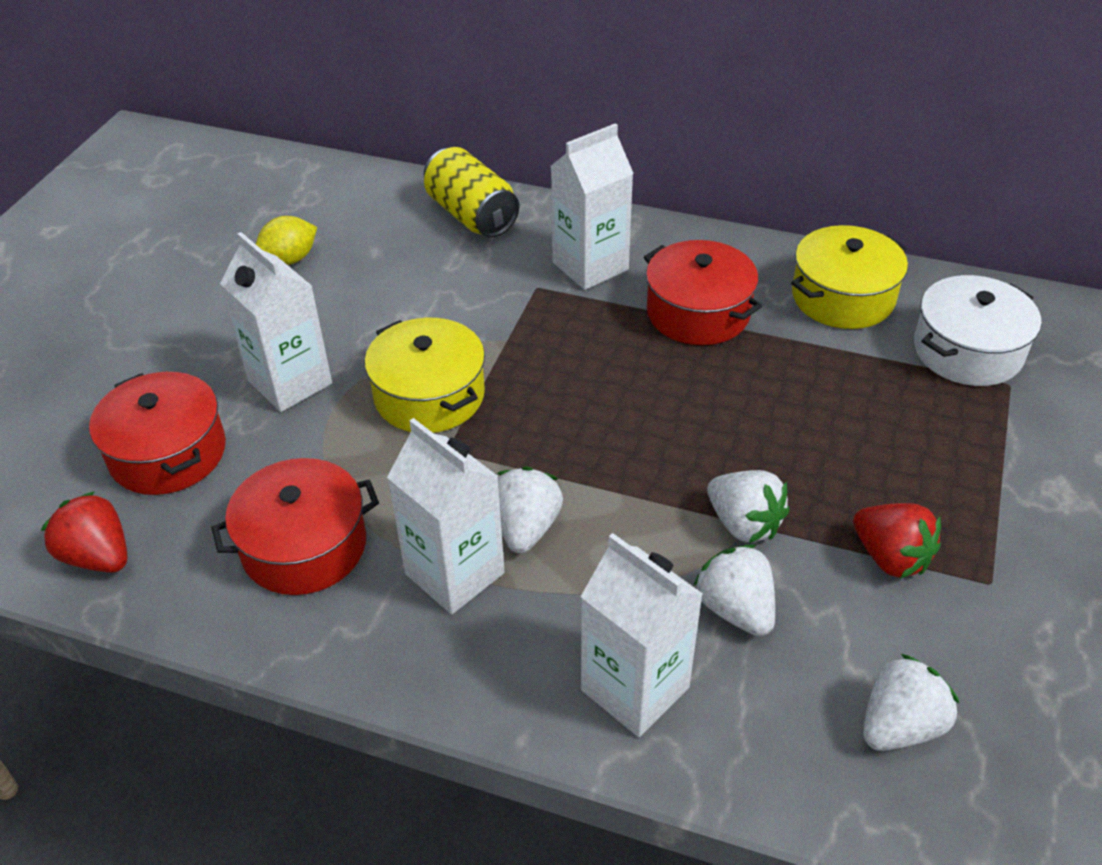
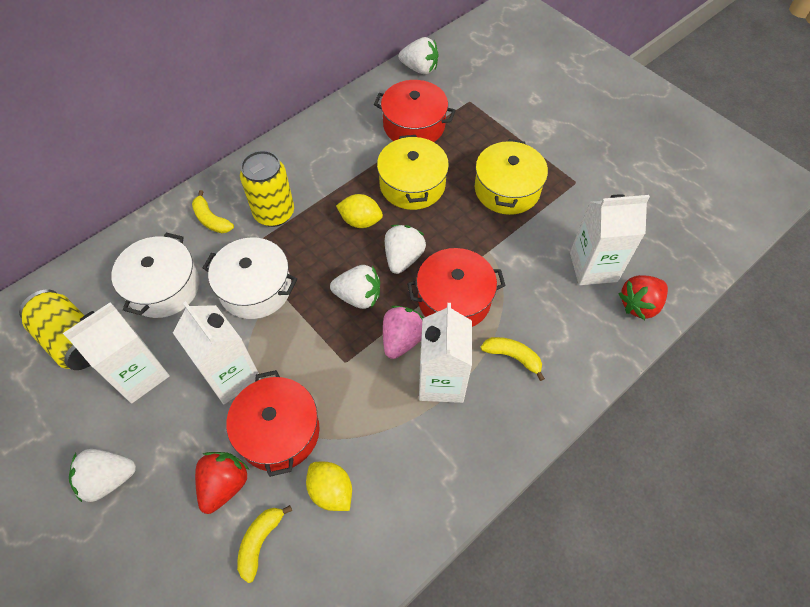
pink strawberry: 0 -> 1
white pot: 1 -> 2
yellow banana: 0 -> 3
yellow can: 1 -> 2
yellow lemon: 1 -> 2

